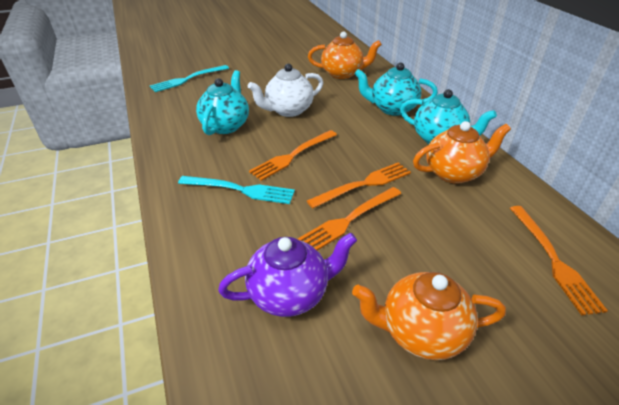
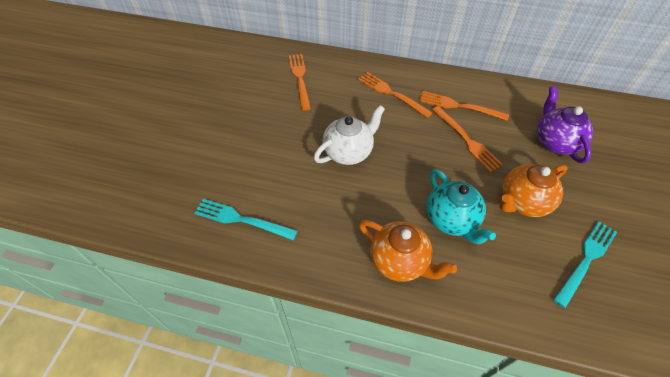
orange teapot: 3 -> 2
turquoise teapot: 3 -> 1

